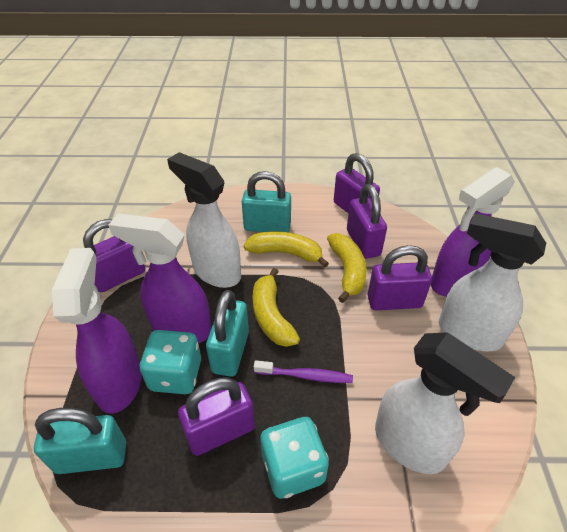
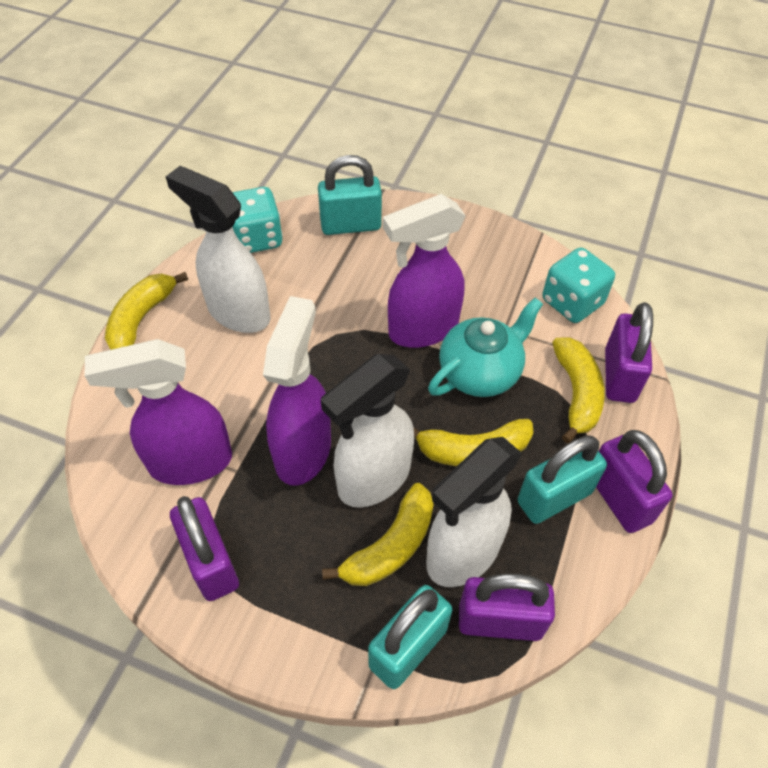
purple padlock: 5 -> 4
purple toothbrush: 1 -> 0
turquoise teapot: 0 -> 1
yellow banana: 3 -> 4

